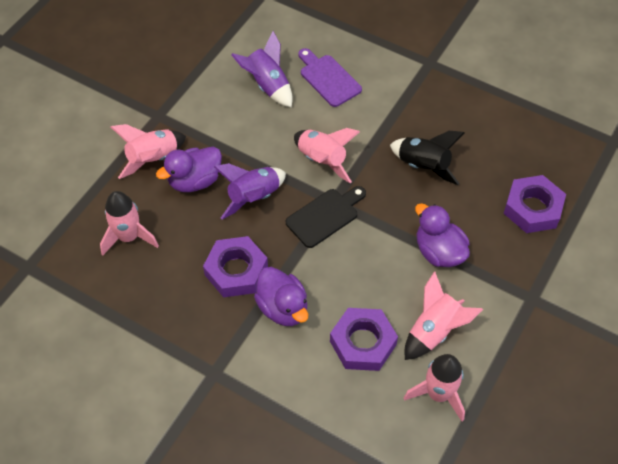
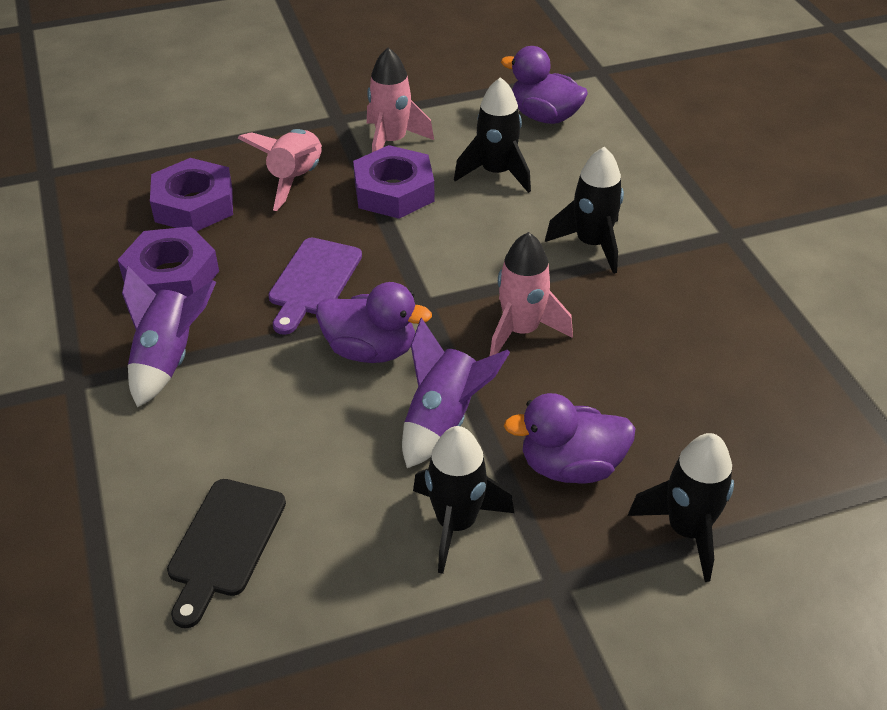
black rocket: 1 -> 4
pink rocket: 5 -> 3

